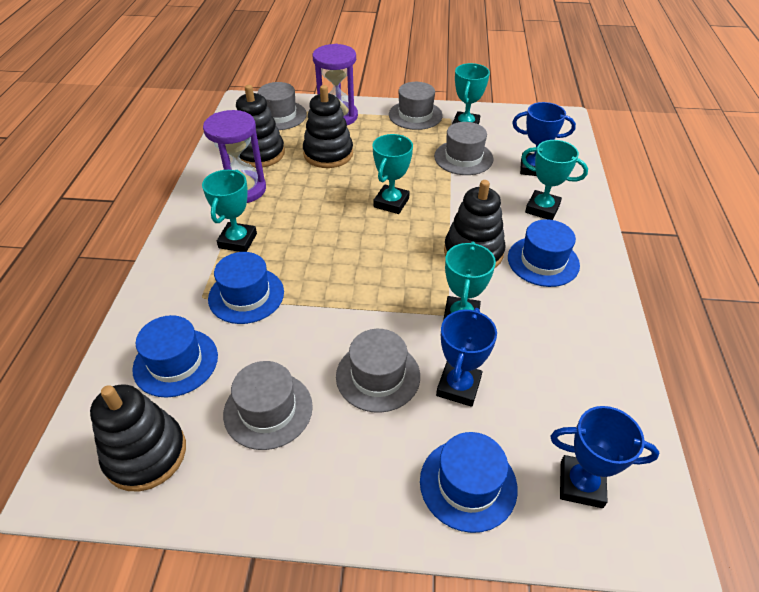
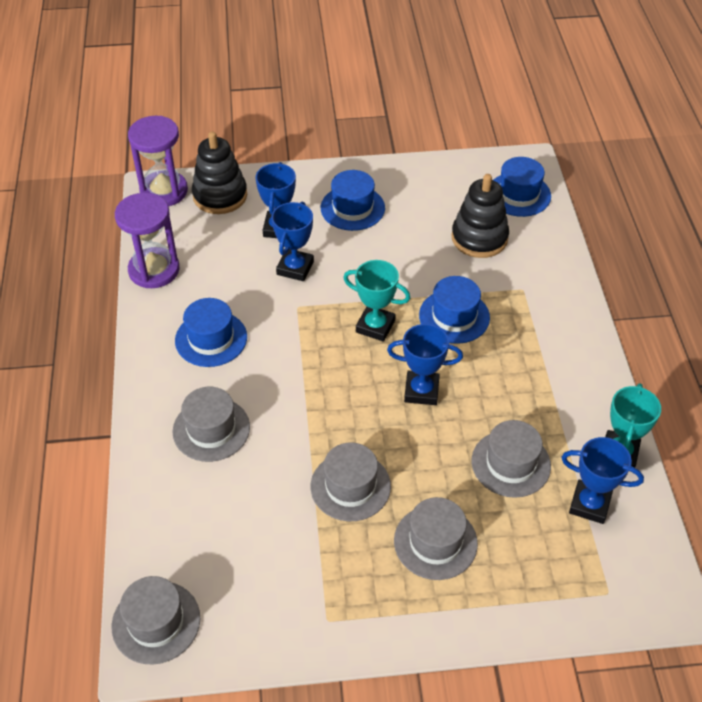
black stacking toy: 4 -> 2
blue trophy: 3 -> 4
turquoise trophy: 5 -> 2

